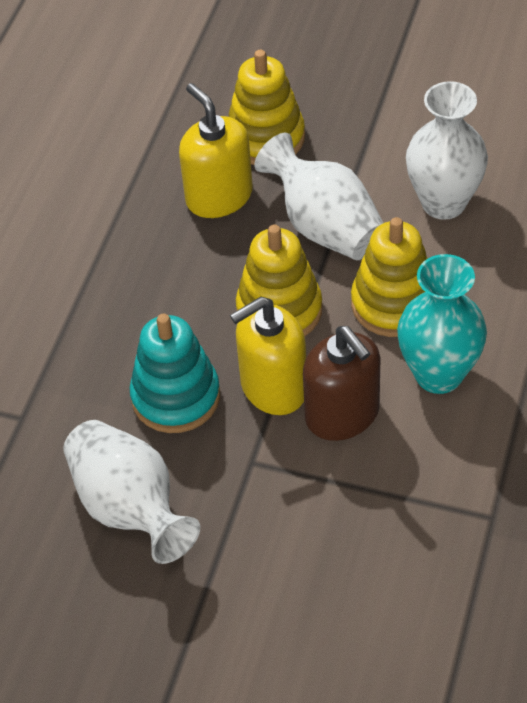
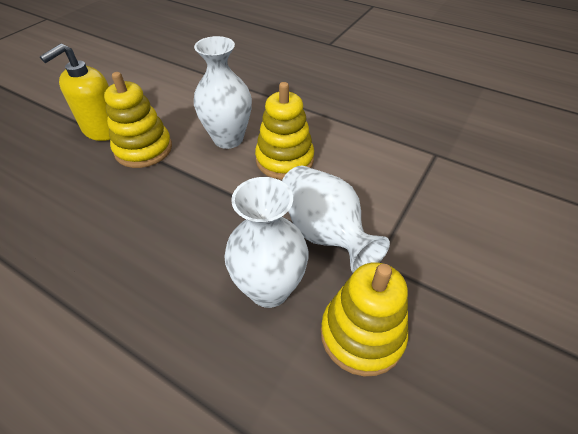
brown soap dispenser: 1 -> 0
turquoise stacking toy: 1 -> 0
turquoise vase: 1 -> 0
yellow soap dispenser: 2 -> 1

